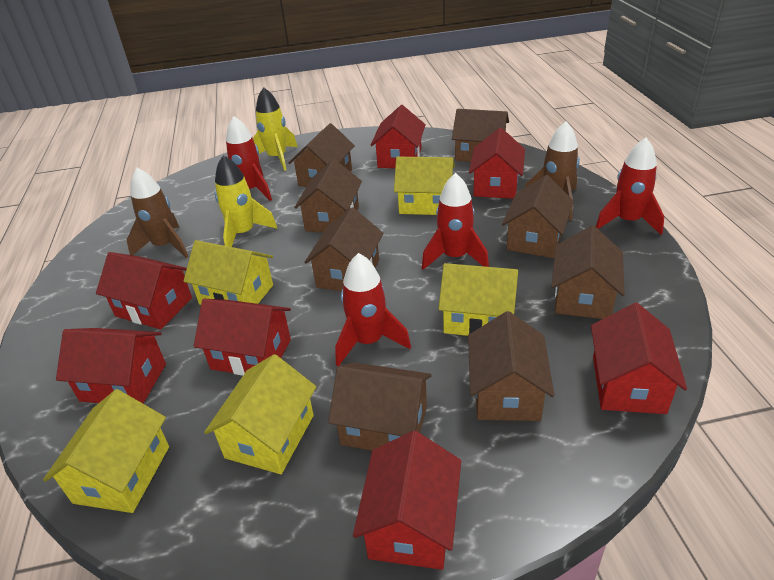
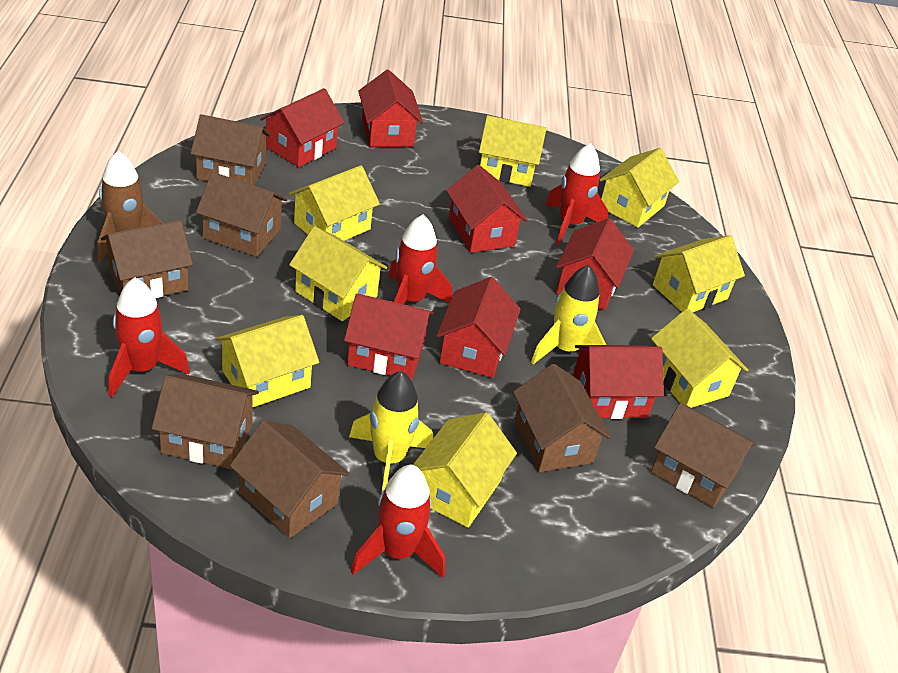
brown house: 8 -> 7
brown rocket: 2 -> 1
yellow house: 5 -> 8

